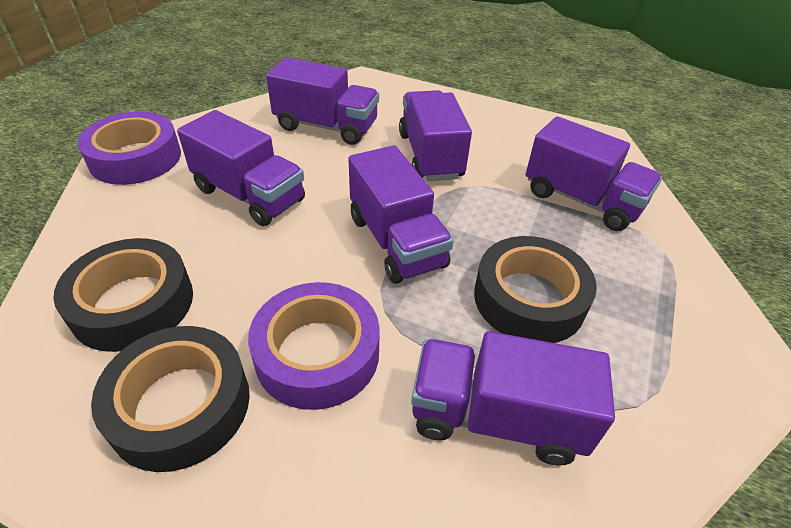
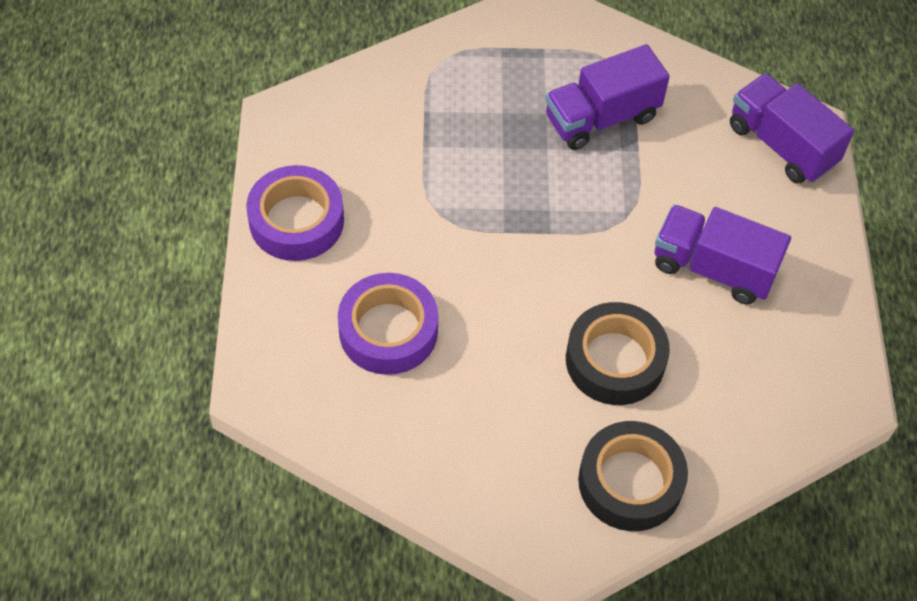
black tape: 3 -> 2
purple truck: 6 -> 3

